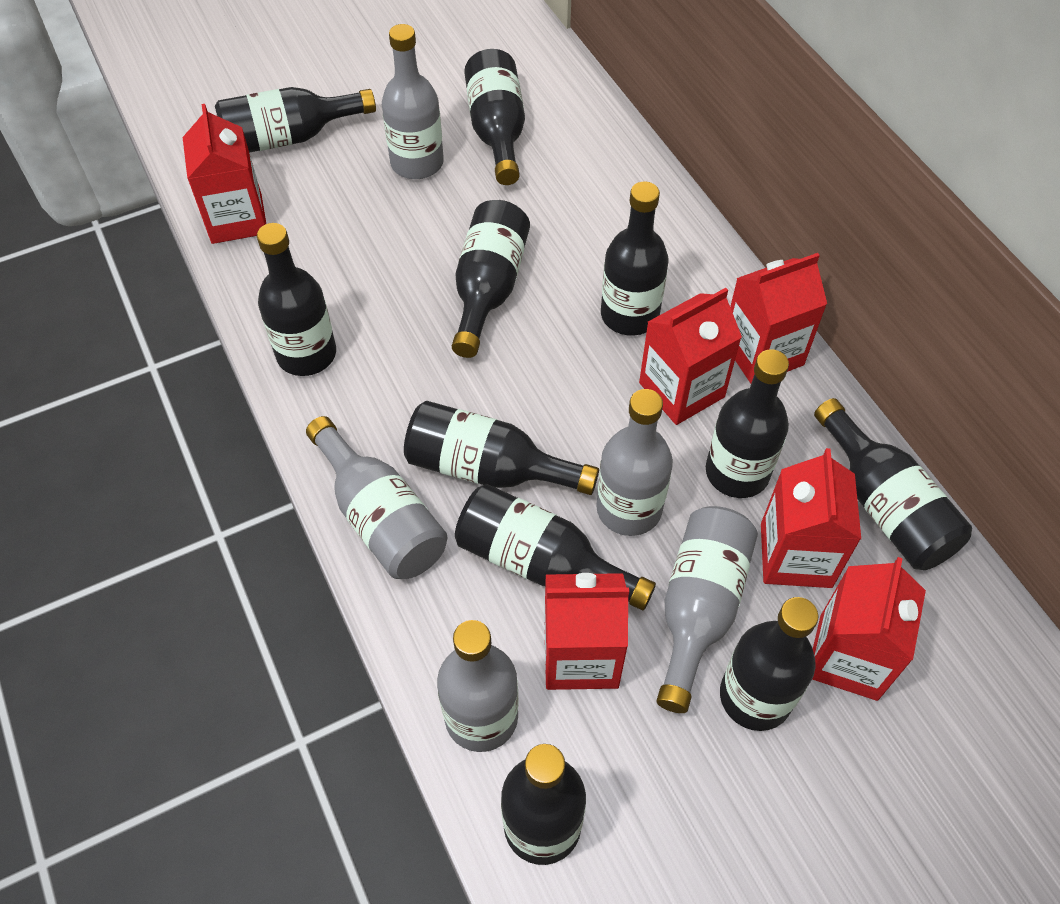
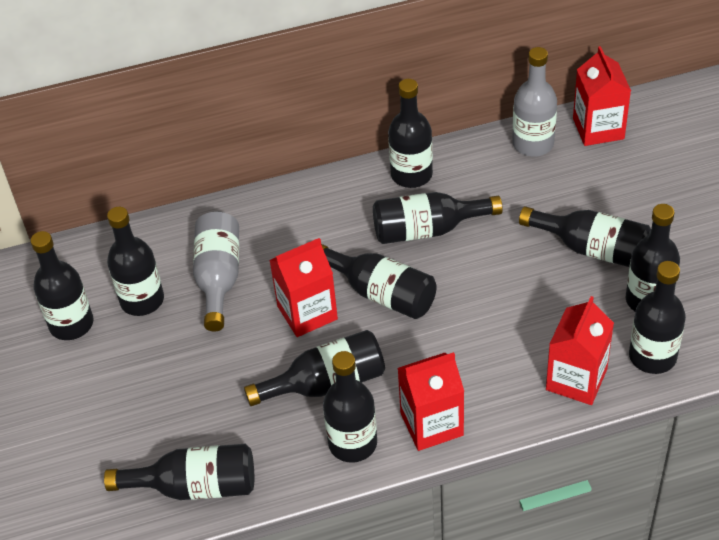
grey bottle: 5 -> 2
red carton: 6 -> 4

